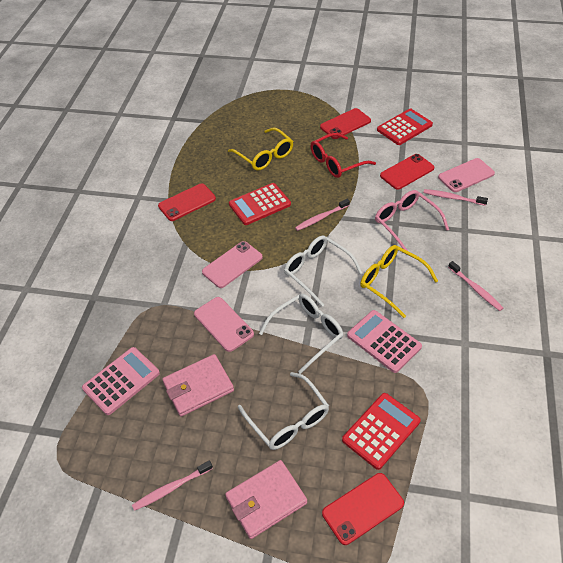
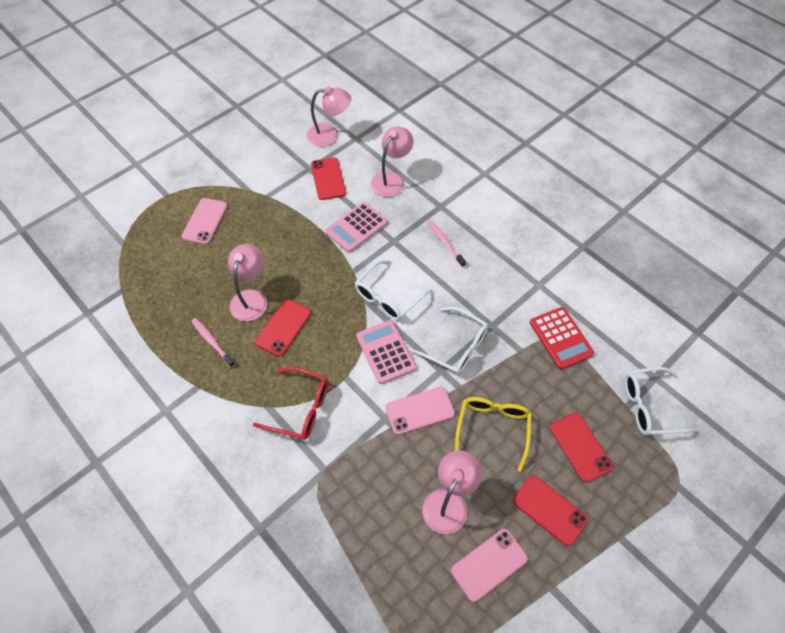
pink glasses: 1 -> 0
pink lamp: 0 -> 4
pink toothbrush: 4 -> 2
pink wallet: 2 -> 0
red calculator: 3 -> 1
yellow glasses: 2 -> 1

